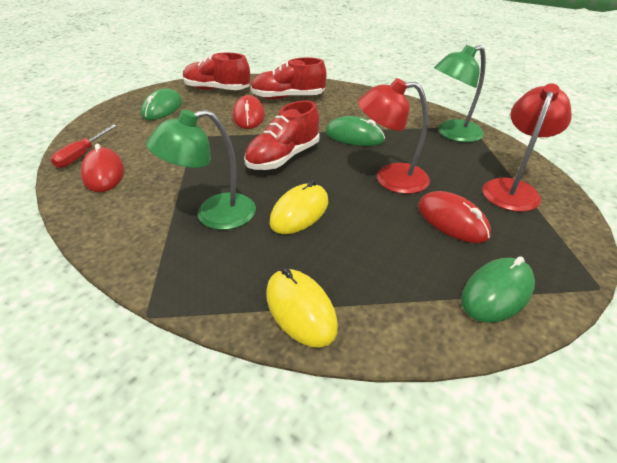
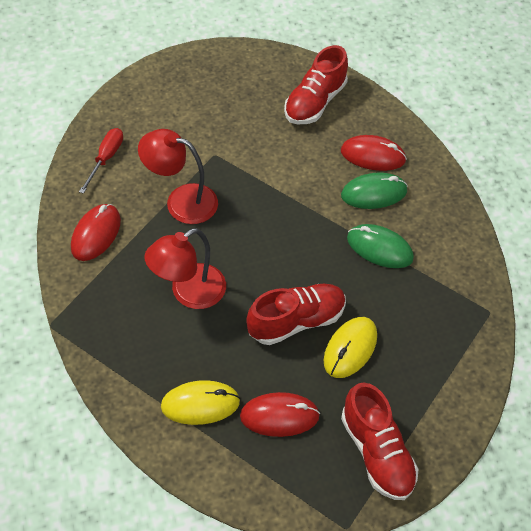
green lamp: 2 -> 0
green mouse: 3 -> 2

